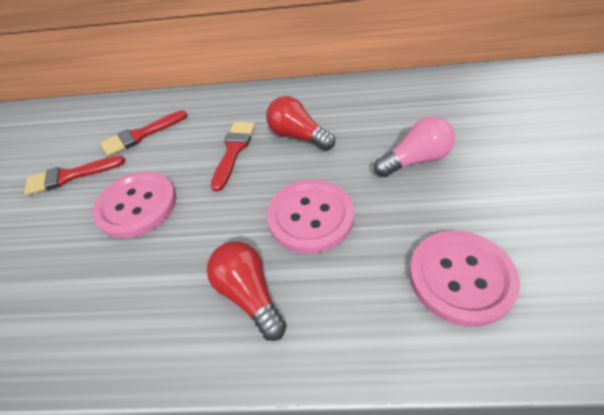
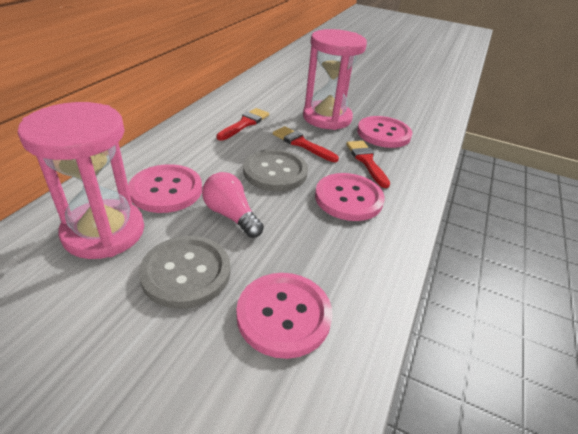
grey button: 0 -> 2
pink button: 3 -> 4
pink hourglass: 0 -> 2
red light bulb: 2 -> 0

